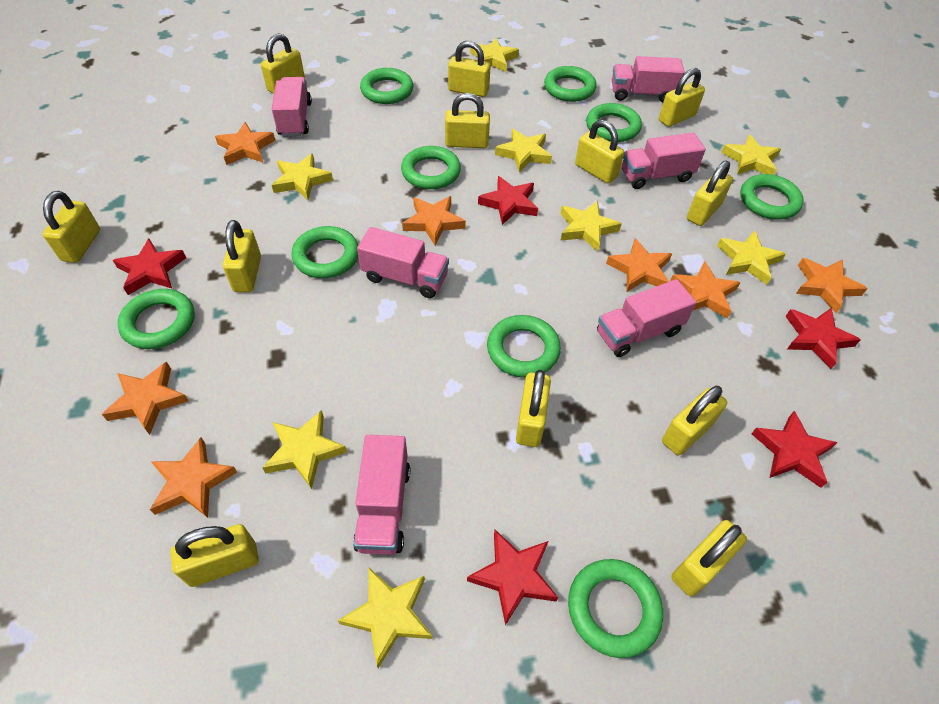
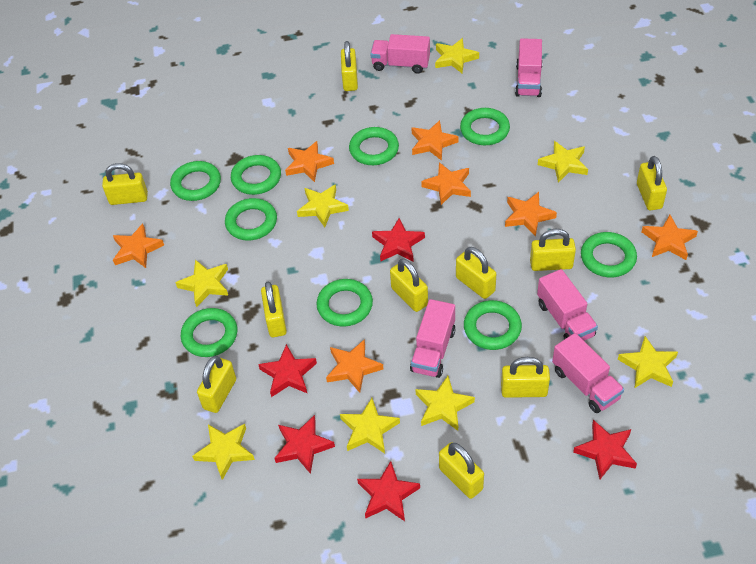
pink truck: 6 -> 5
yellow padlock: 12 -> 10

